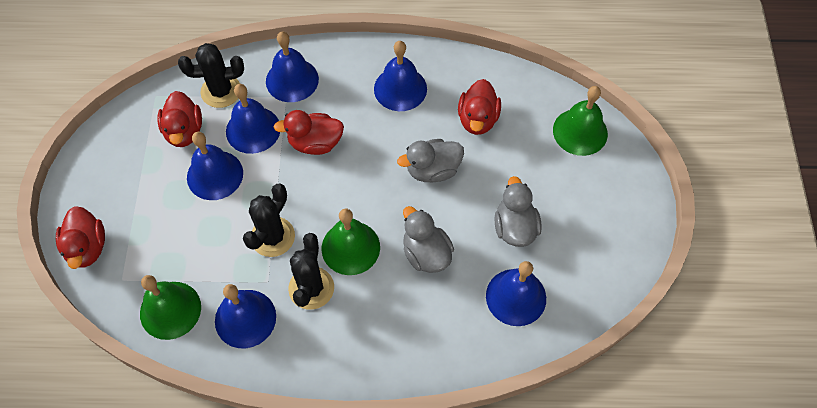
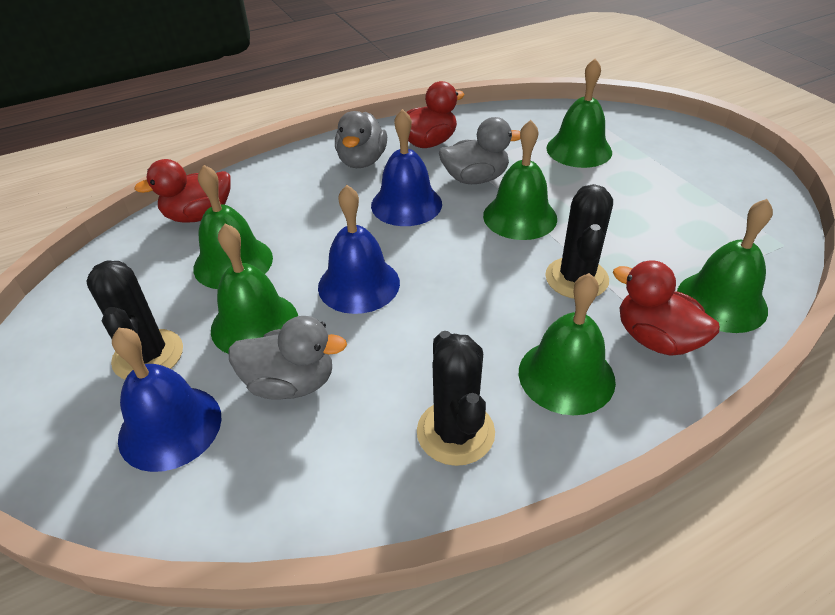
blue bell: 6 -> 3
green bell: 3 -> 6
red duck: 4 -> 3

